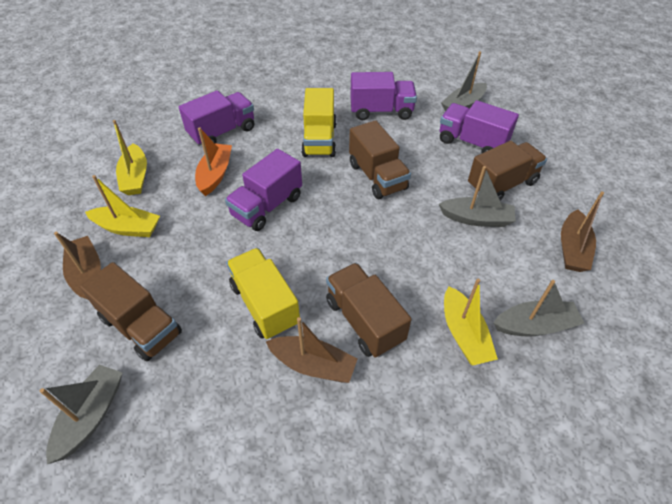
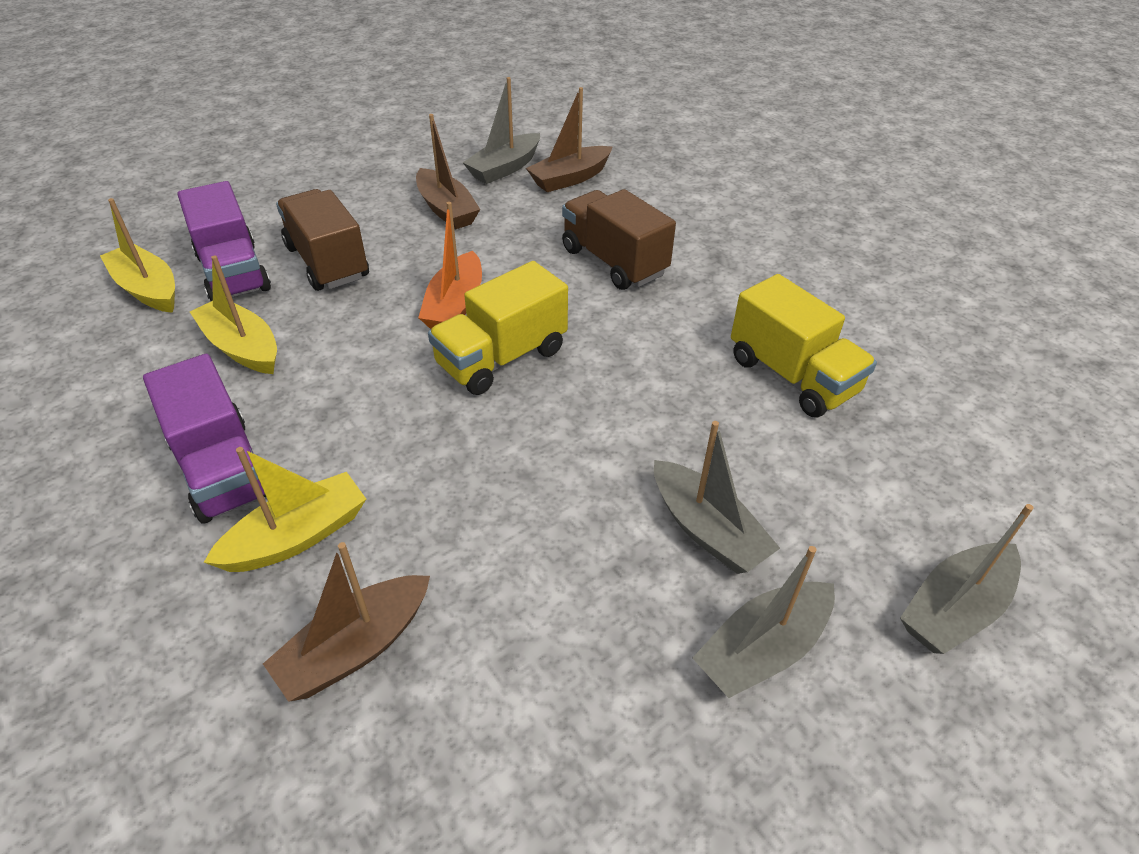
brown truck: 4 -> 2
purple truck: 4 -> 2

